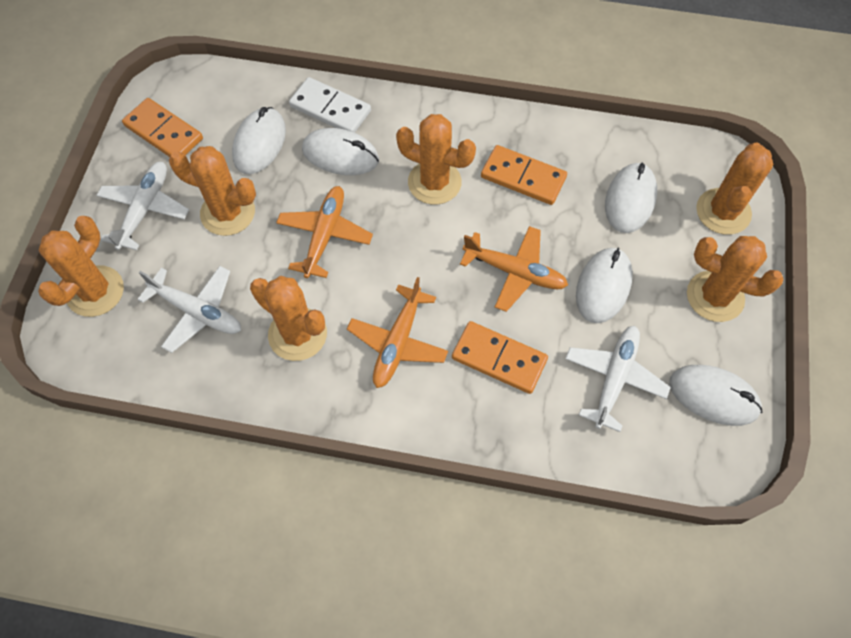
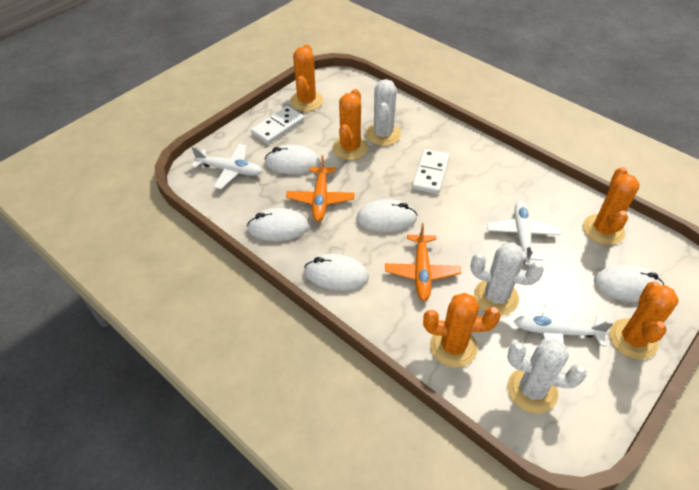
orange cactus: 6 -> 5
orange domino: 3 -> 0
orange plane: 3 -> 2
white cactus: 0 -> 3
white domino: 1 -> 2

